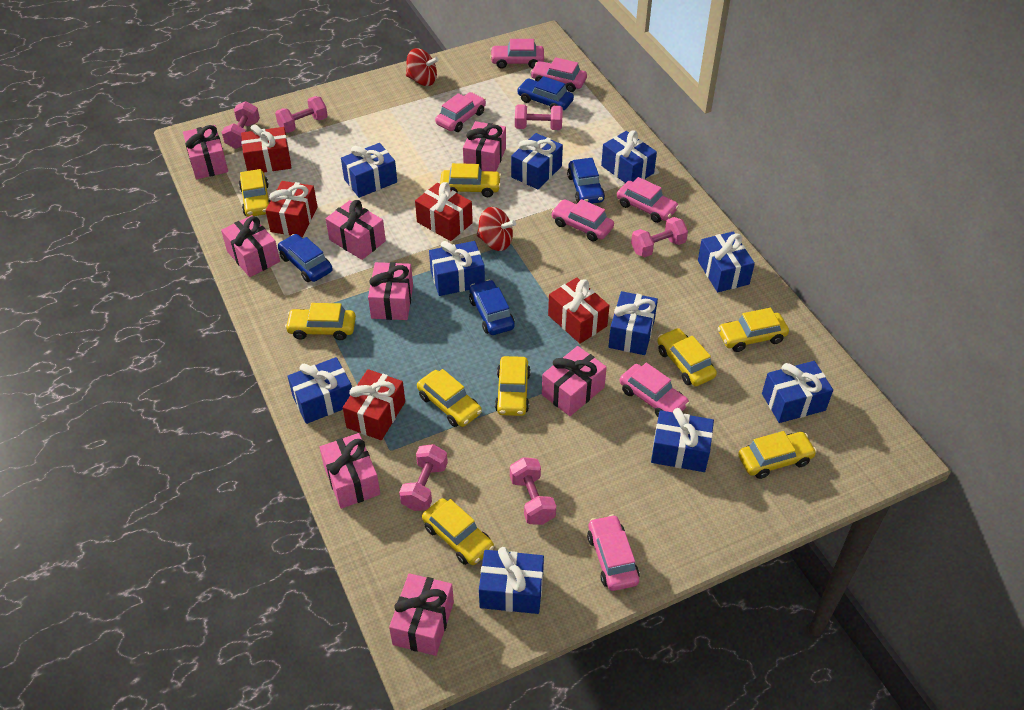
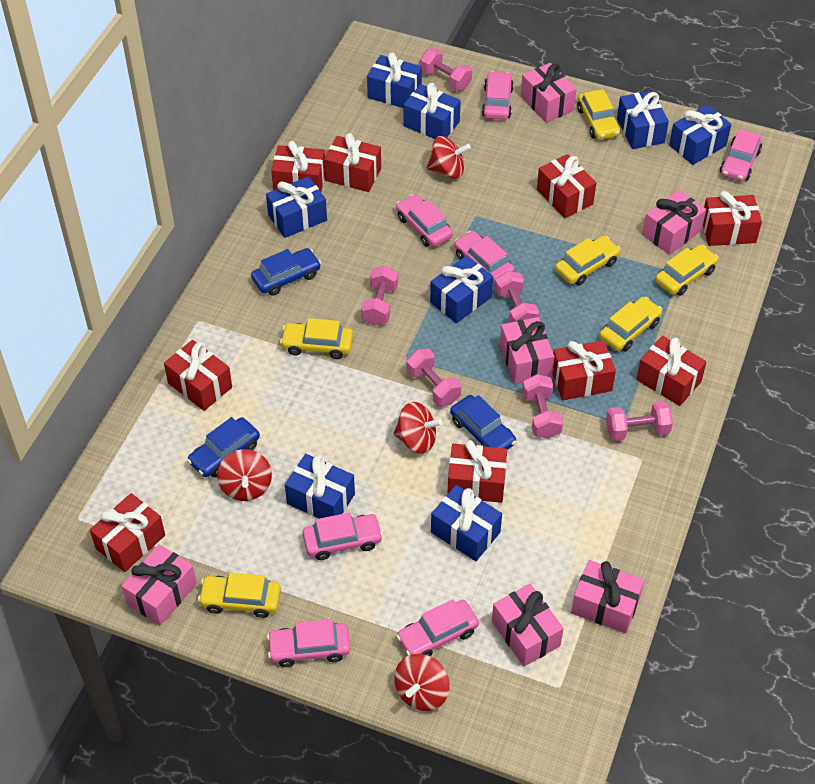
blue car: 4 -> 3
blue gift: 10 -> 8
pink gift: 8 -> 6
red gift: 5 -> 9
red spinning top: 2 -> 4
yellow car: 9 -> 6

